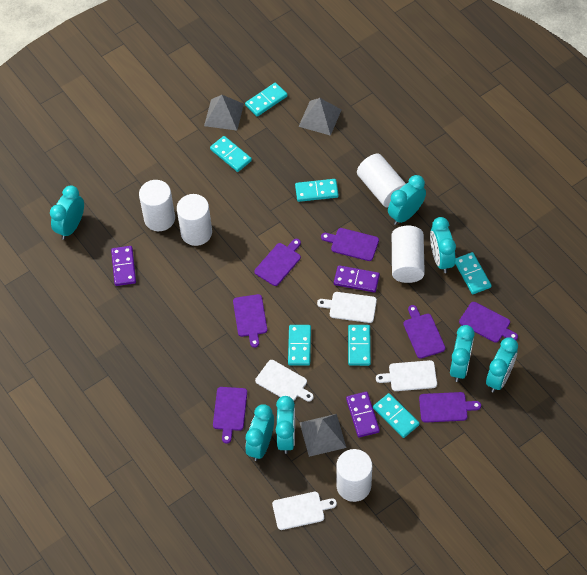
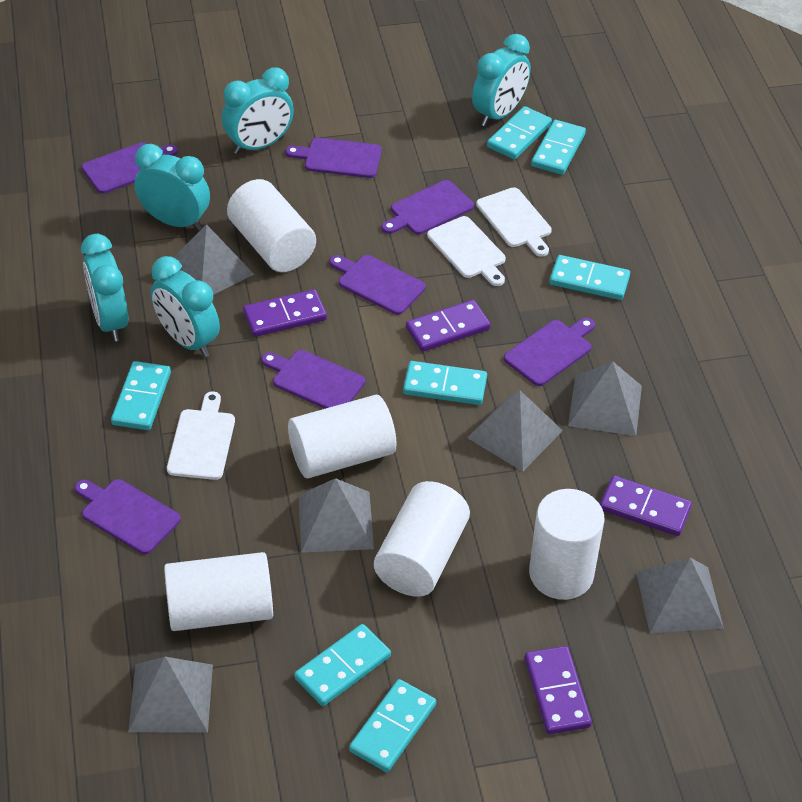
grey pyramid: 3 -> 6
purple domino: 3 -> 4
turquoise clock: 7 -> 5
white cutting board: 4 -> 3

